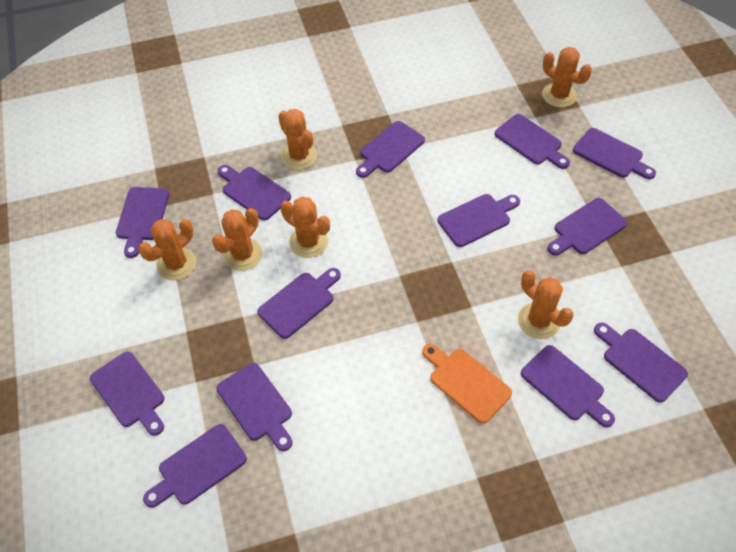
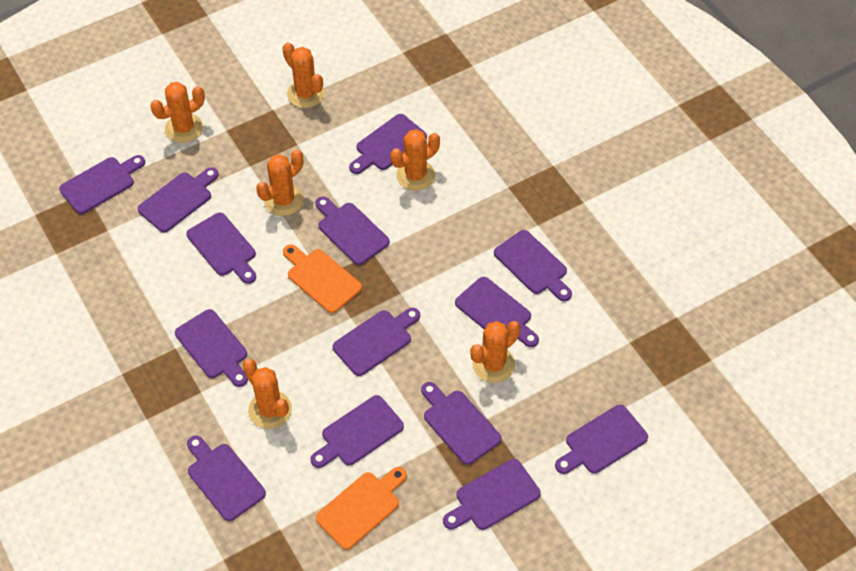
orange cutting board: 1 -> 2
purple cutting board: 13 -> 14

